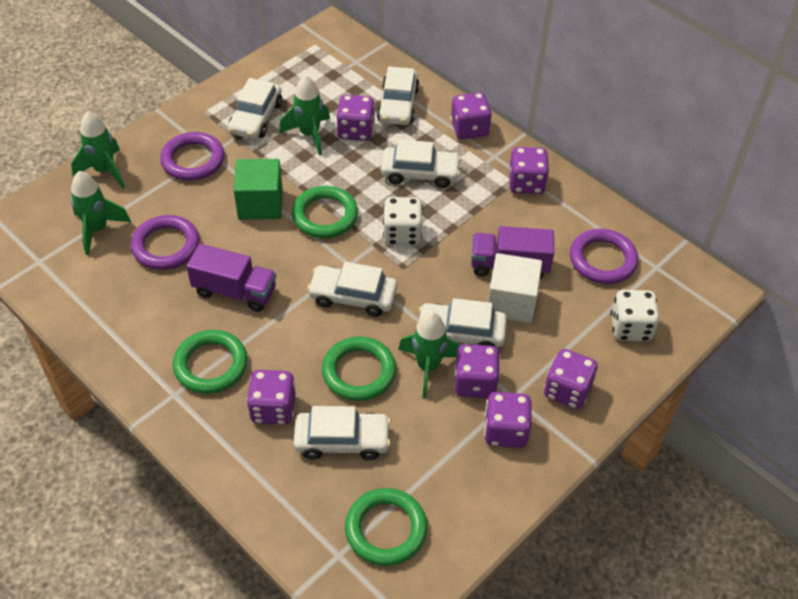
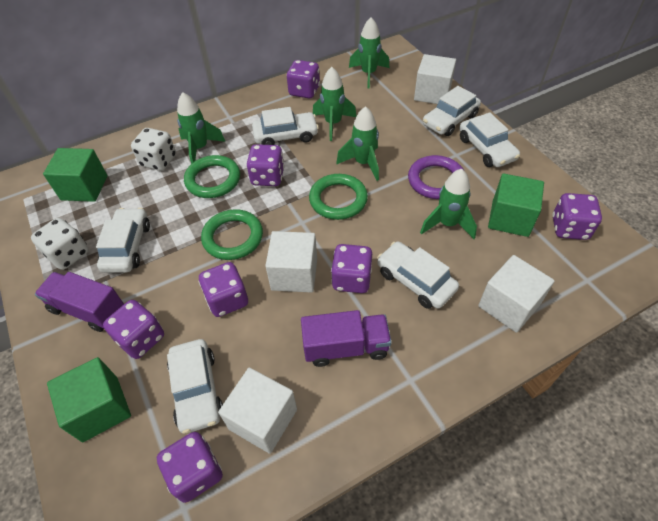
green cube: 1 -> 3
green ring: 4 -> 3
green rocket: 4 -> 5
purple ring: 3 -> 1
white cube: 1 -> 4

